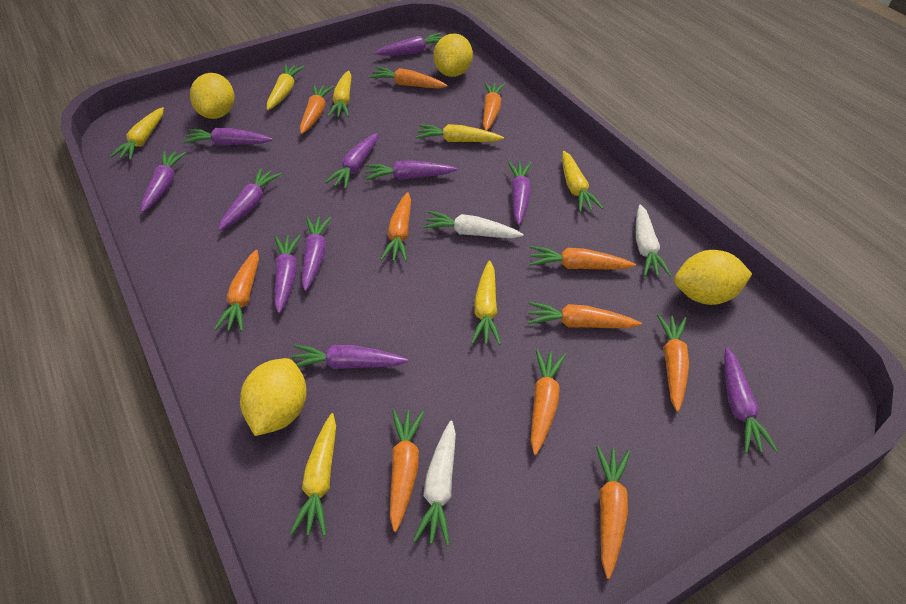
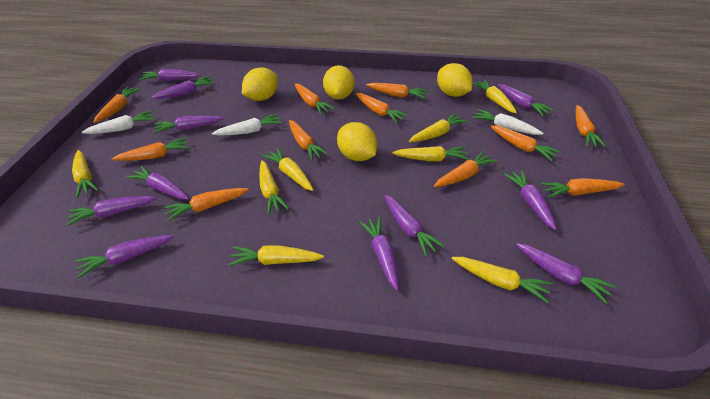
yellow carrot: 7 -> 8

